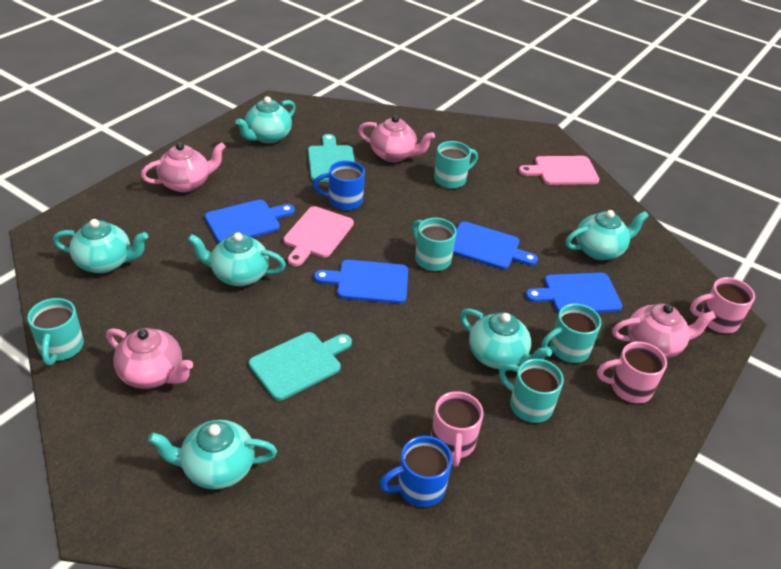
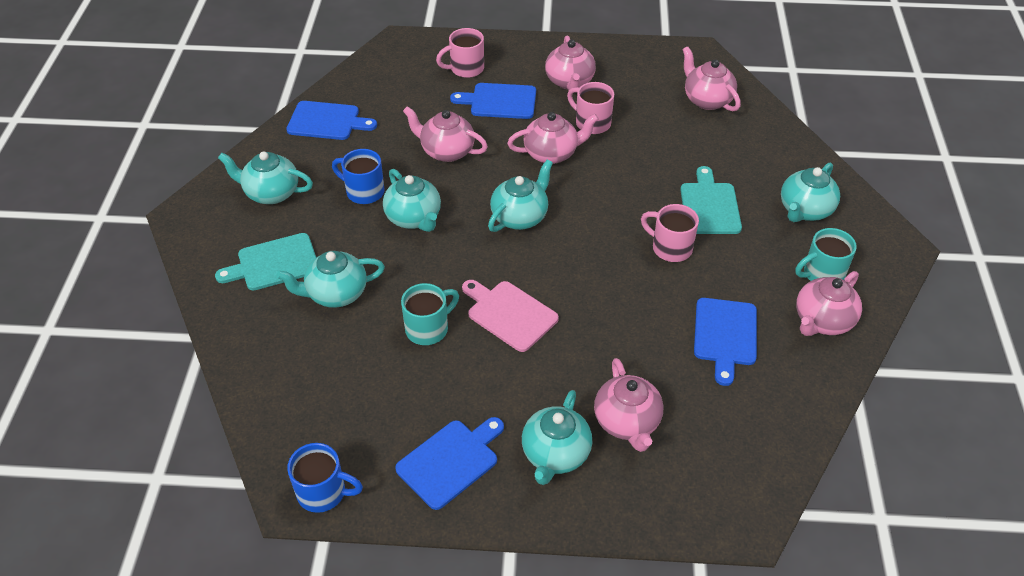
pink cutting board: 2 -> 1
pink teapot: 4 -> 6
turquoise mug: 5 -> 2

